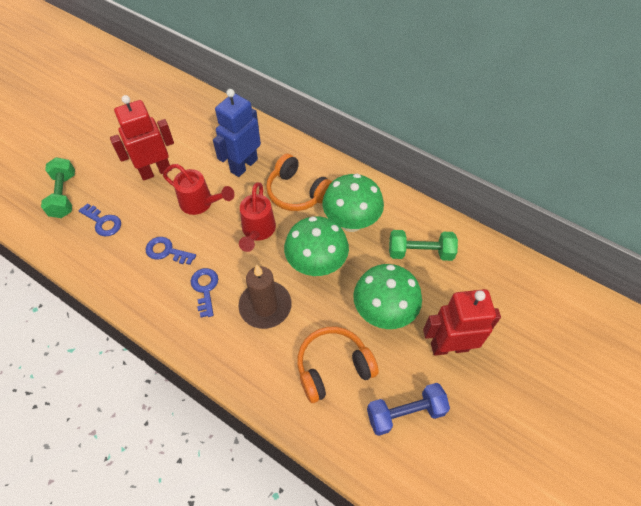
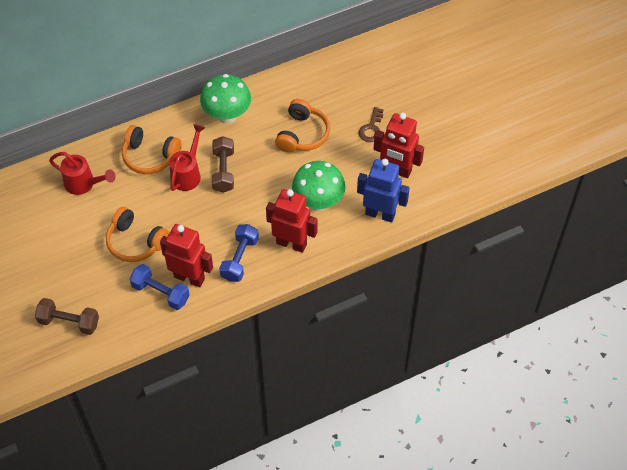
blue dumbbell: 1 -> 2
blue key: 3 -> 0
brown candle: 1 -> 0
brown dumbbell: 0 -> 2
brown key: 0 -> 1
green dumbbell: 2 -> 0
green mushroom: 3 -> 2
orange headphones: 2 -> 3
red robot: 2 -> 3

